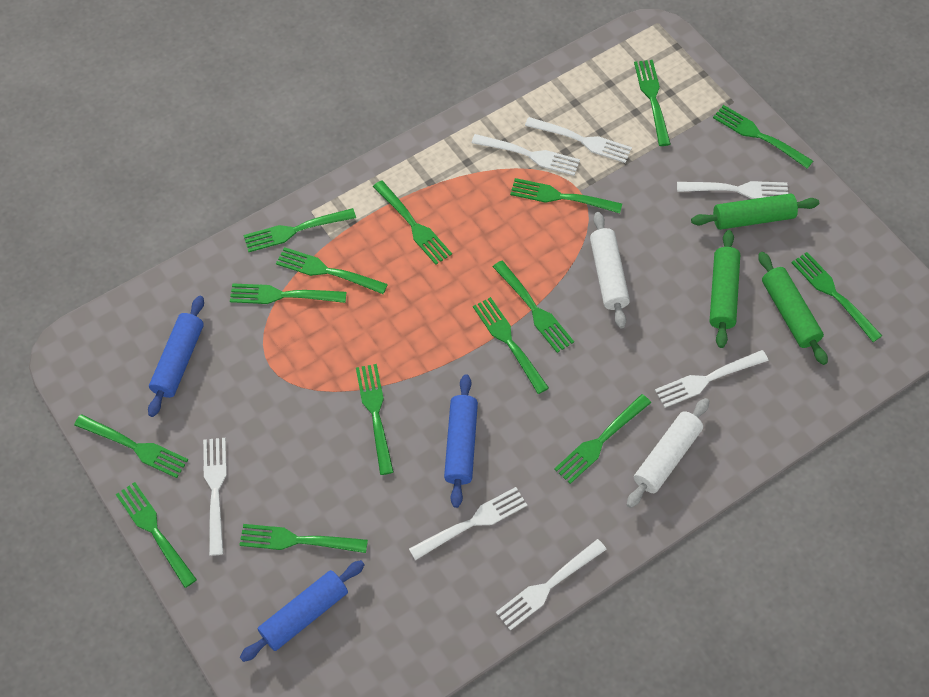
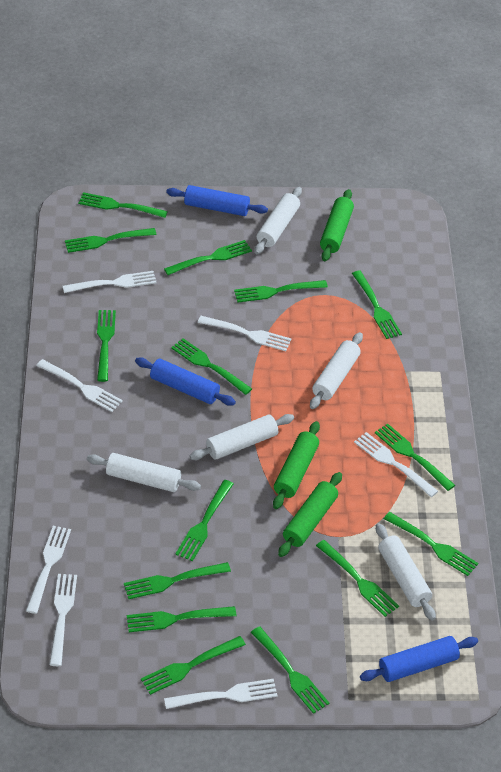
white rolling pin: 2 -> 5

